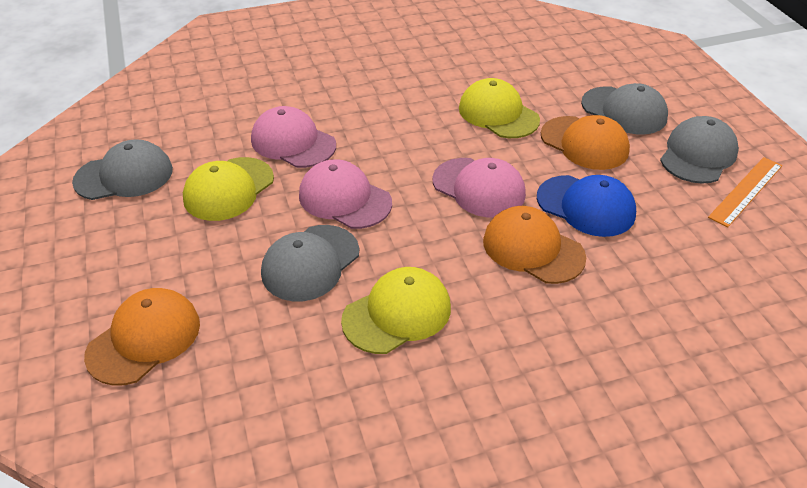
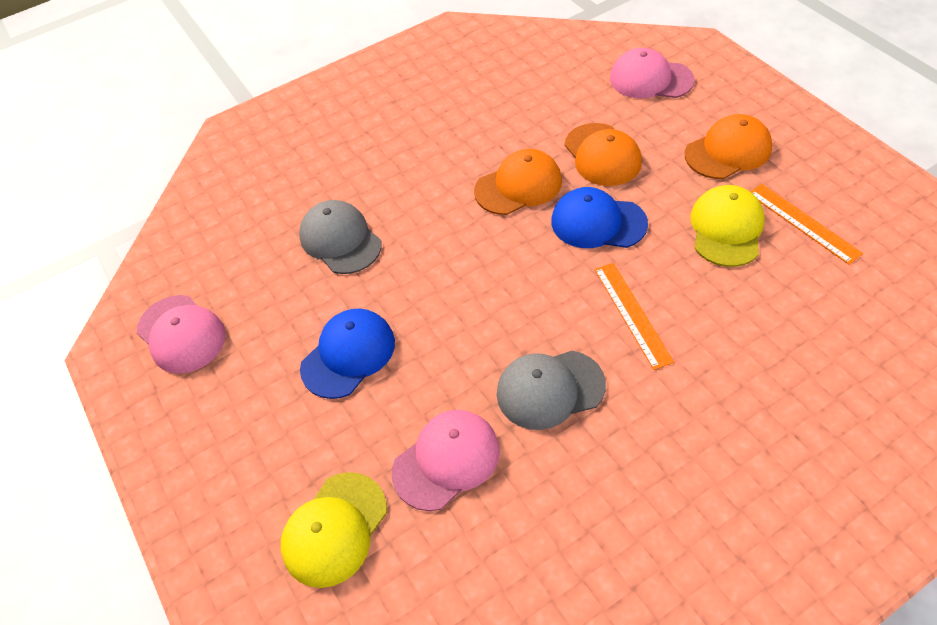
blue cap: 1 -> 2
grey cap: 4 -> 2
orange ruler: 1 -> 2
yellow cap: 3 -> 2

